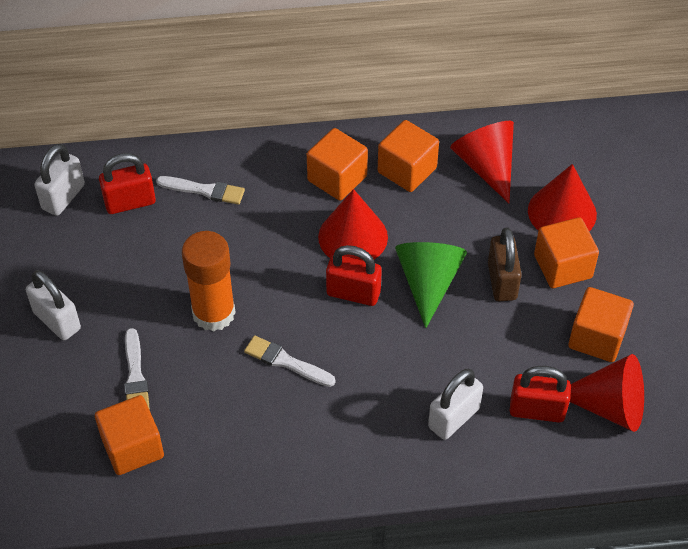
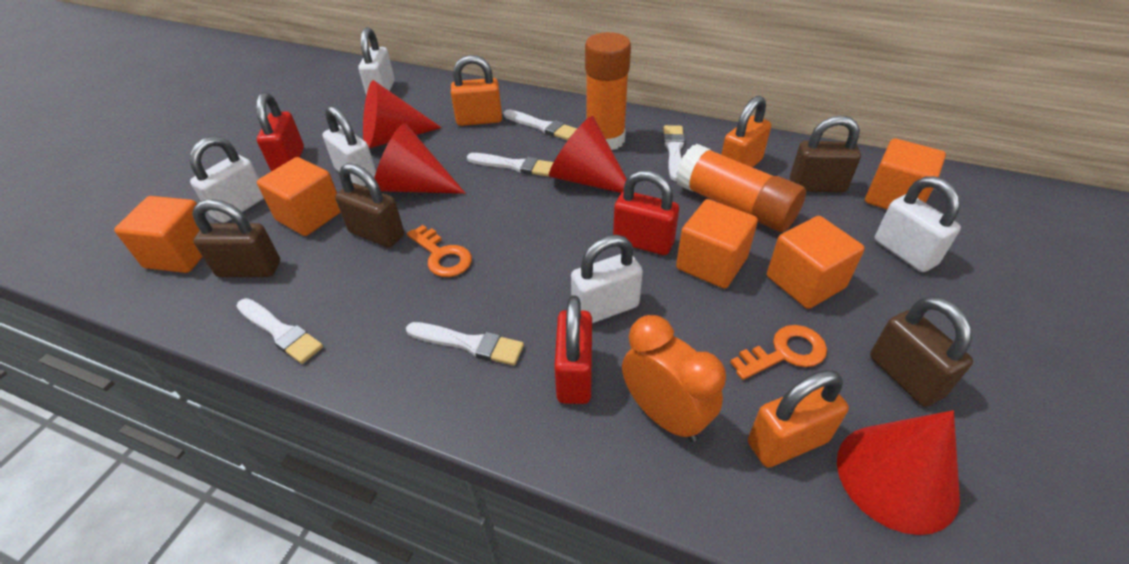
brown padlock: 1 -> 4
green cone: 1 -> 0
orange clock: 0 -> 1
orange glue stick: 1 -> 2
orange key: 0 -> 2
orange padlock: 0 -> 3
white brush: 3 -> 5
white padlock: 3 -> 5

